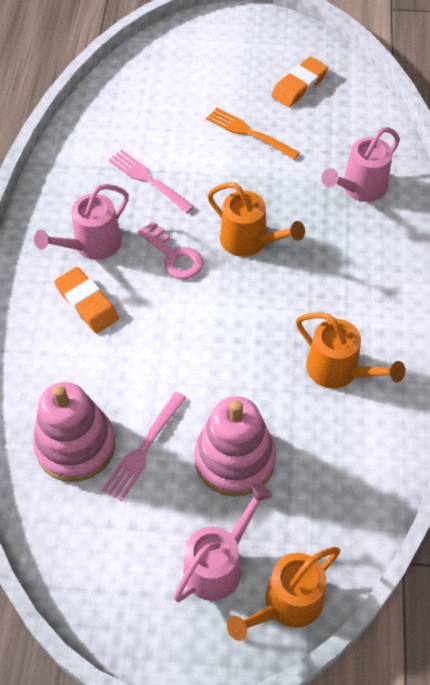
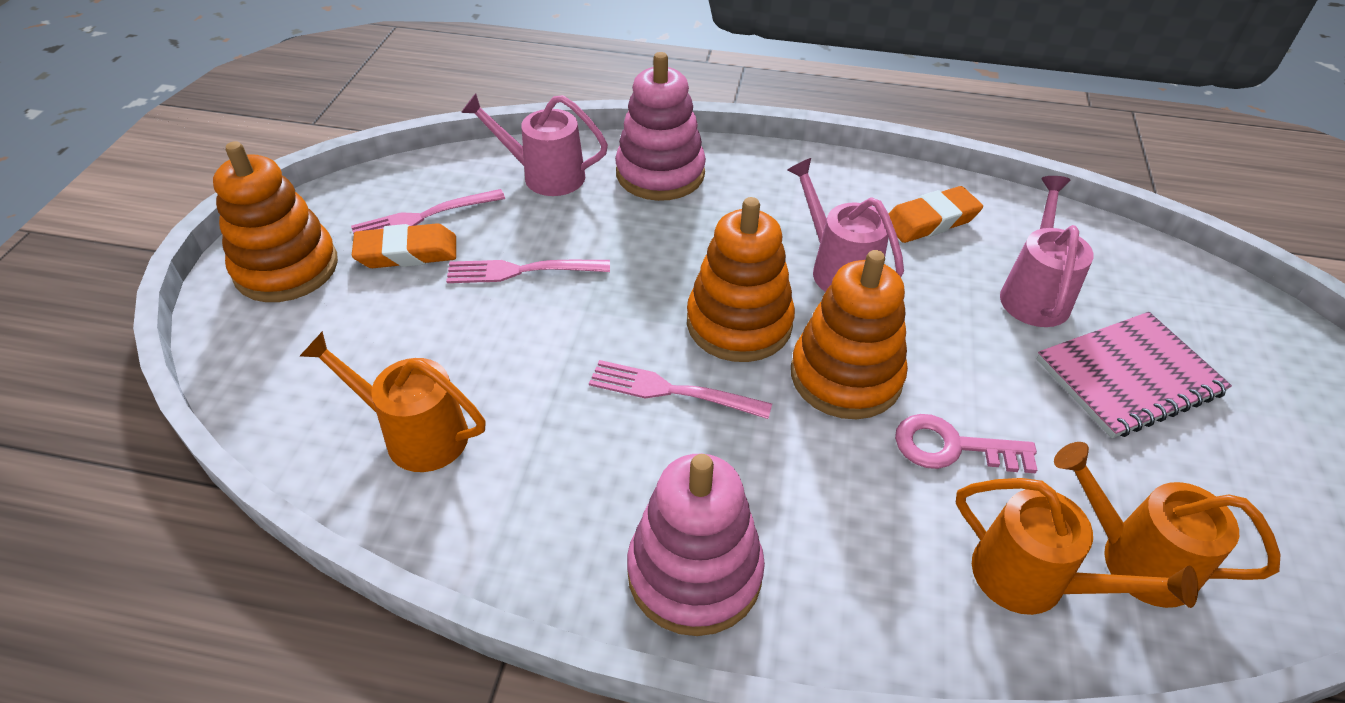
orange fork: 1 -> 0
orange stacking toy: 0 -> 3
pink fork: 2 -> 3
pink notebook: 0 -> 1

